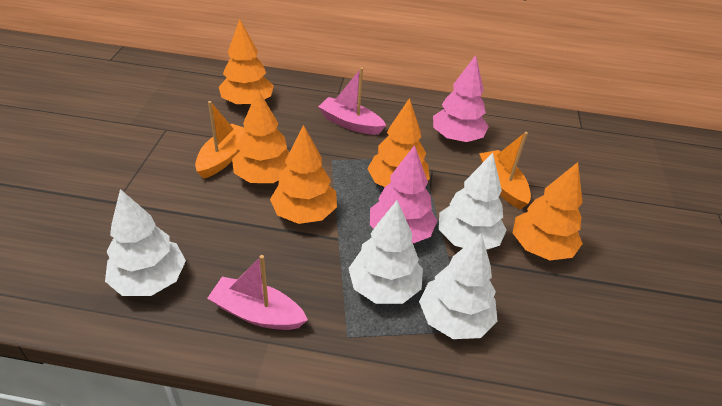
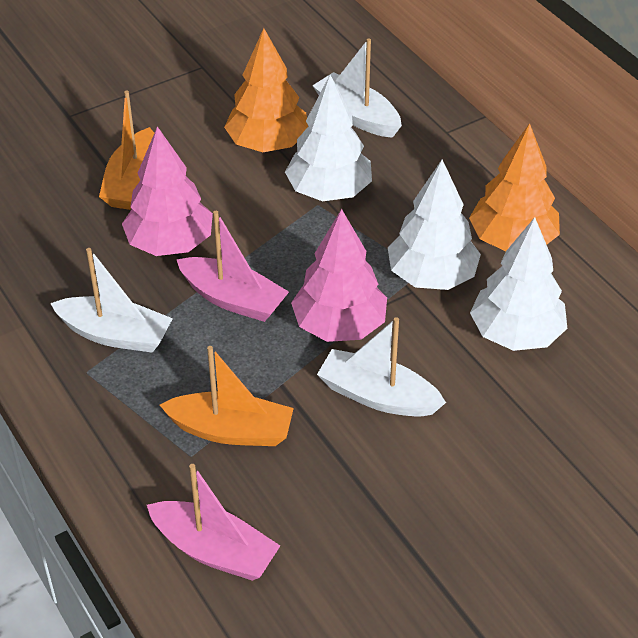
orange tree: 5 -> 2
white boat: 0 -> 3
white tree: 4 -> 3

